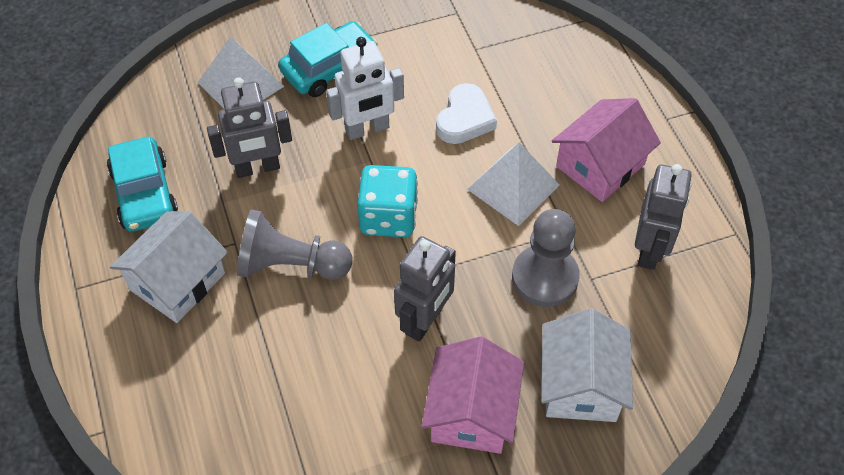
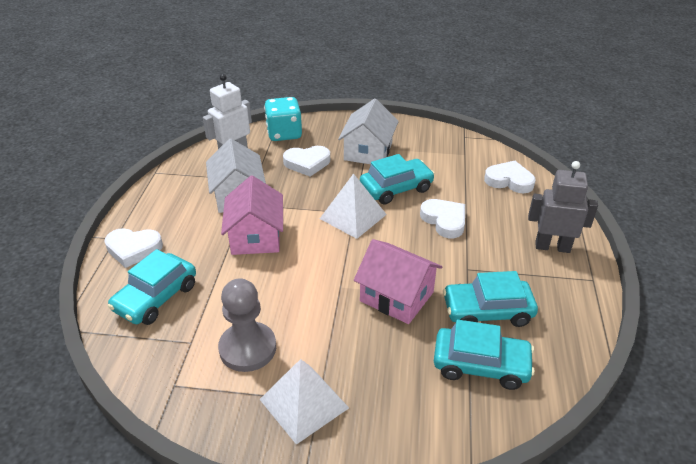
grey pawn: 2 -> 1
grey robot: 3 -> 1
turquoise car: 2 -> 4
white heart: 1 -> 4

